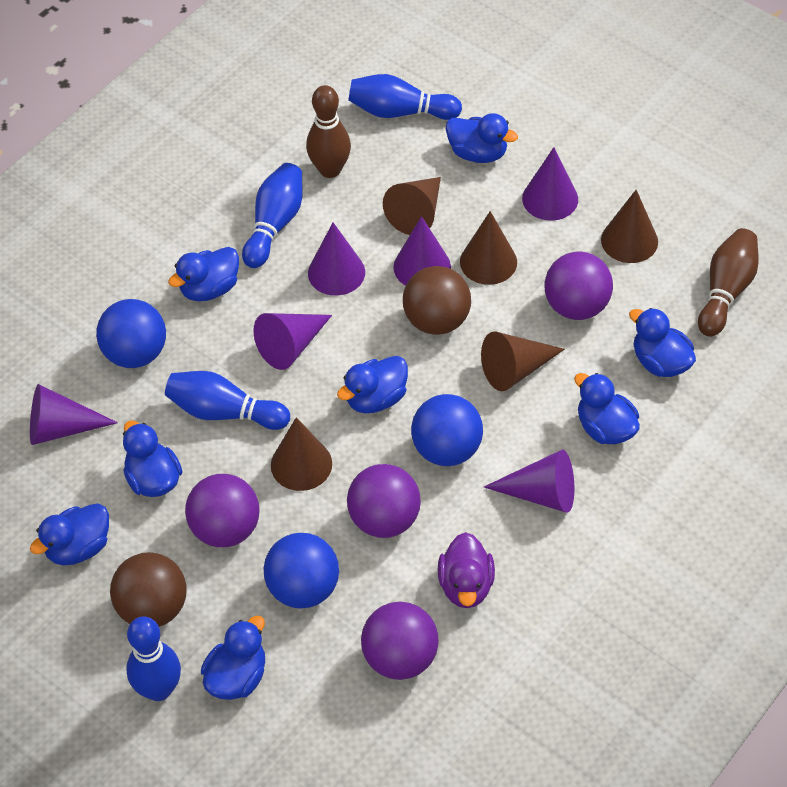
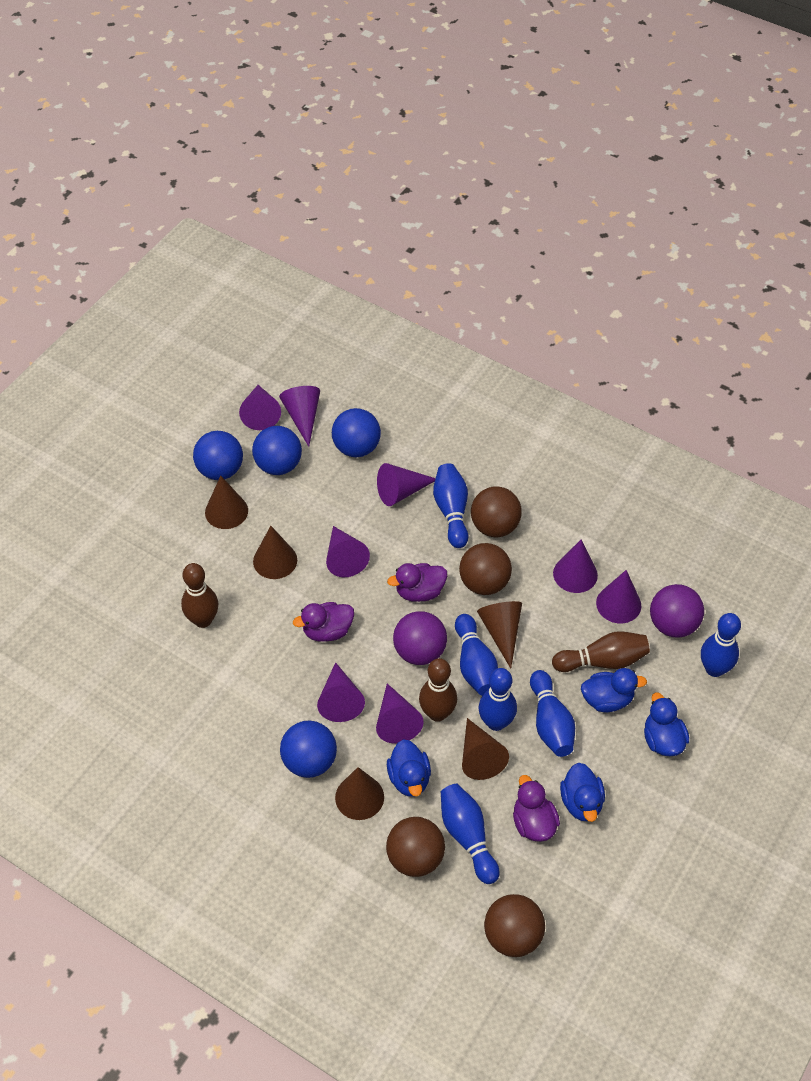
blue ball: 3 -> 4
blue bowling pin: 4 -> 6
blue duck: 8 -> 4
brown ball: 2 -> 4
brown bowling pin: 2 -> 3
purple ball: 4 -> 2
purple cone: 6 -> 8
purple duck: 1 -> 3

